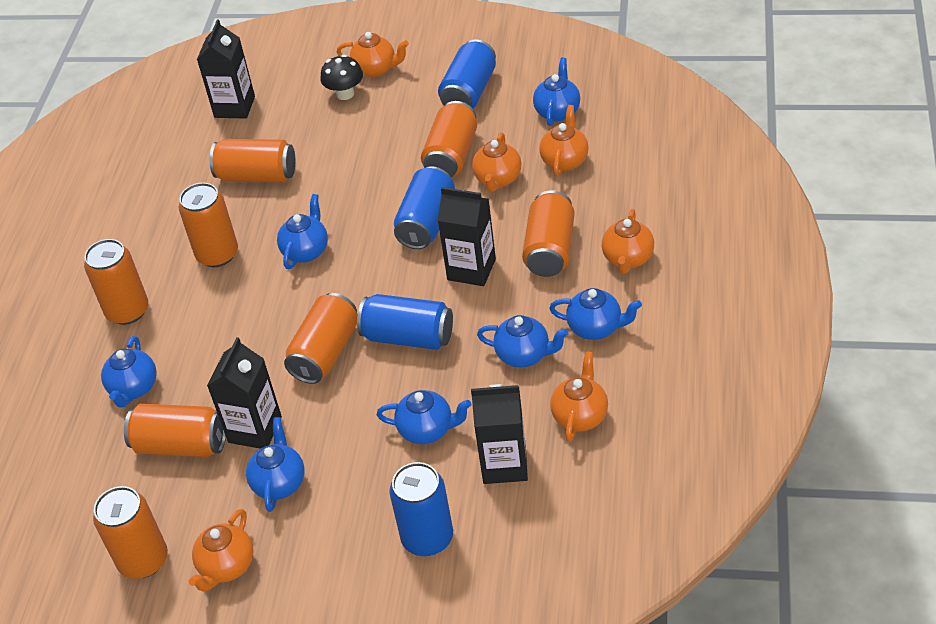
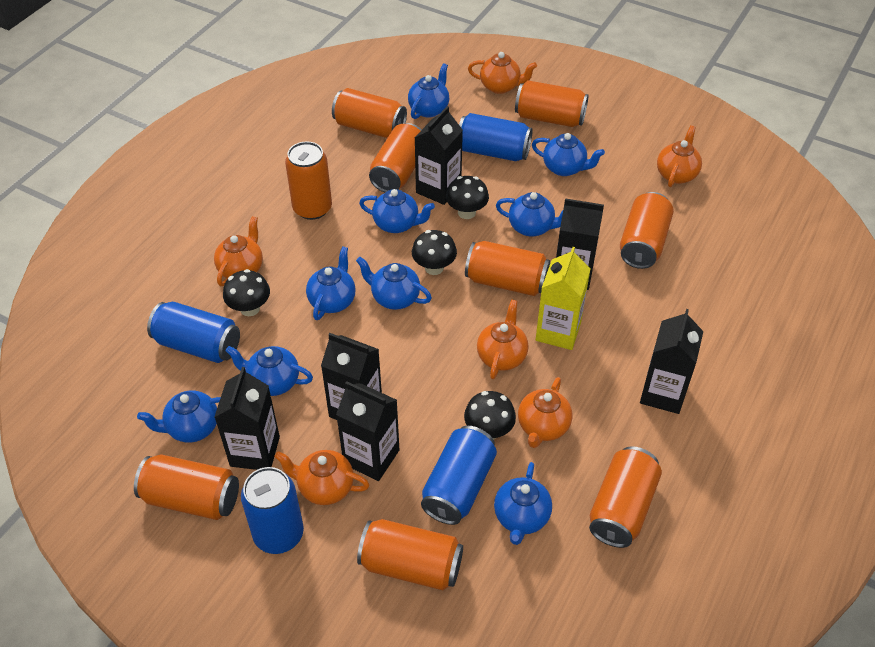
black carton: 4 -> 6
black mushroom: 1 -> 4
blue teapot: 7 -> 9
orange can: 8 -> 9
yellow carton: 0 -> 1

